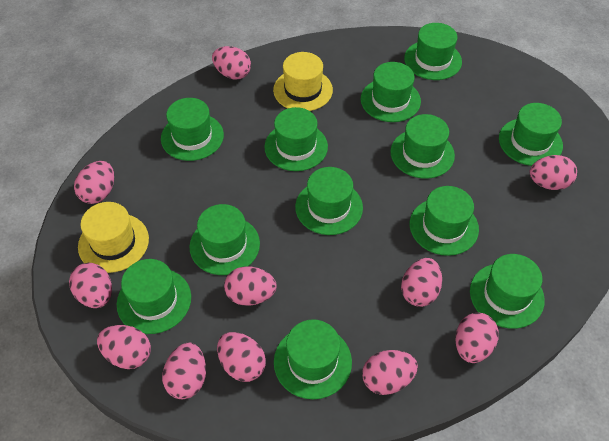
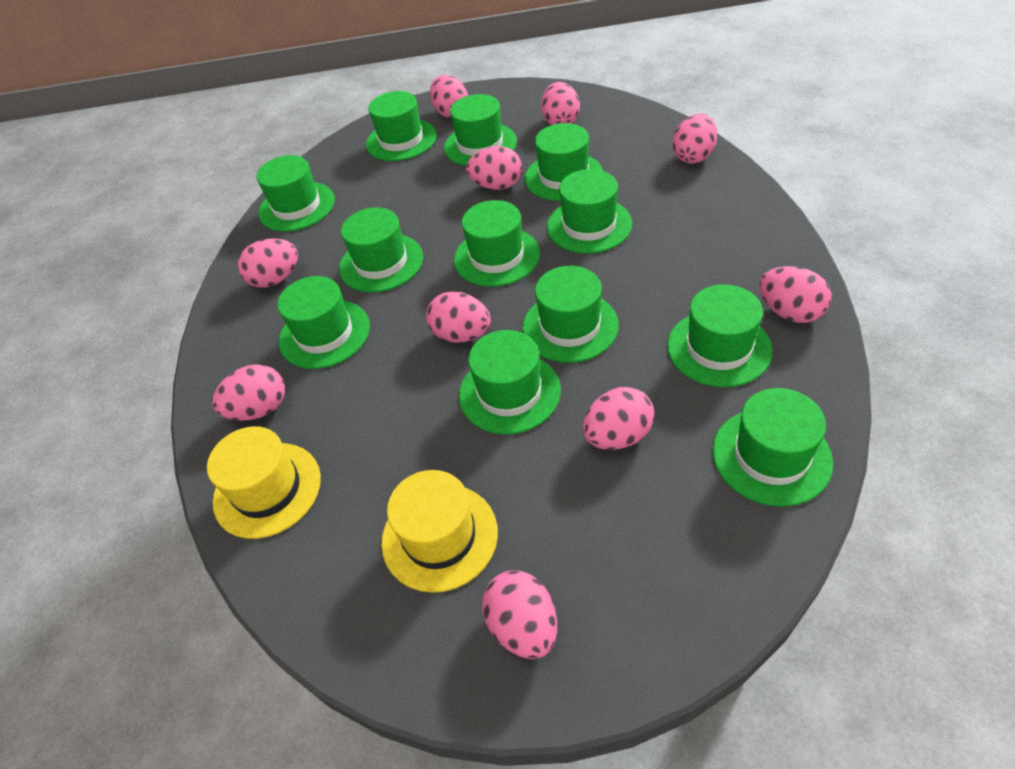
pink egg: 11 -> 10

